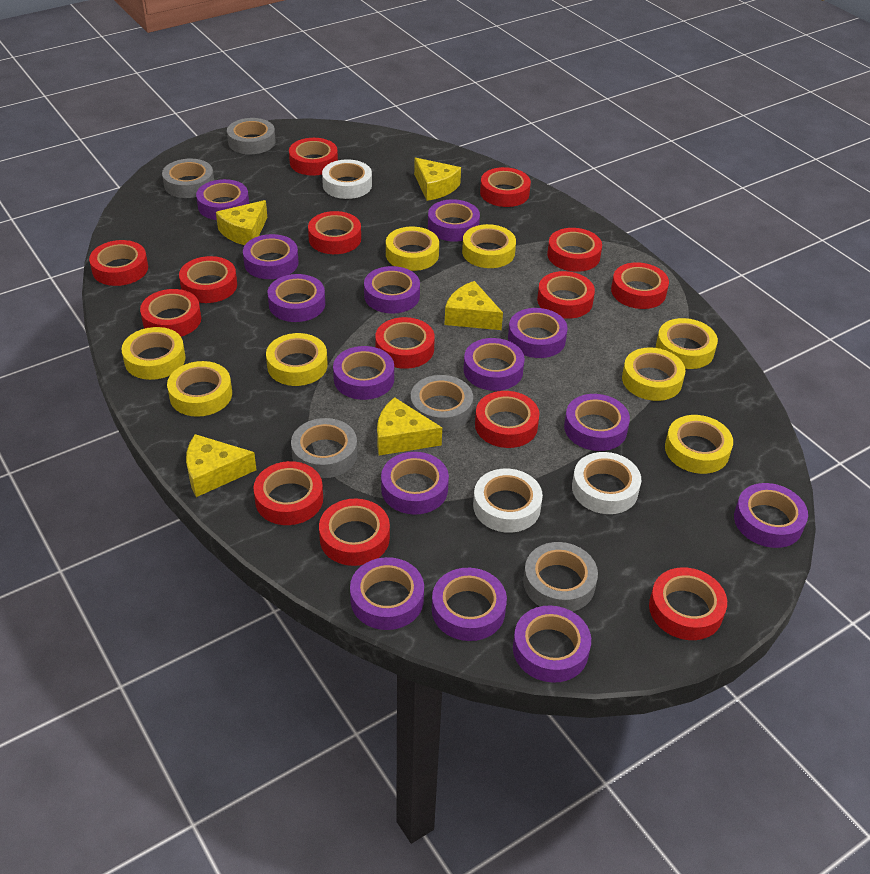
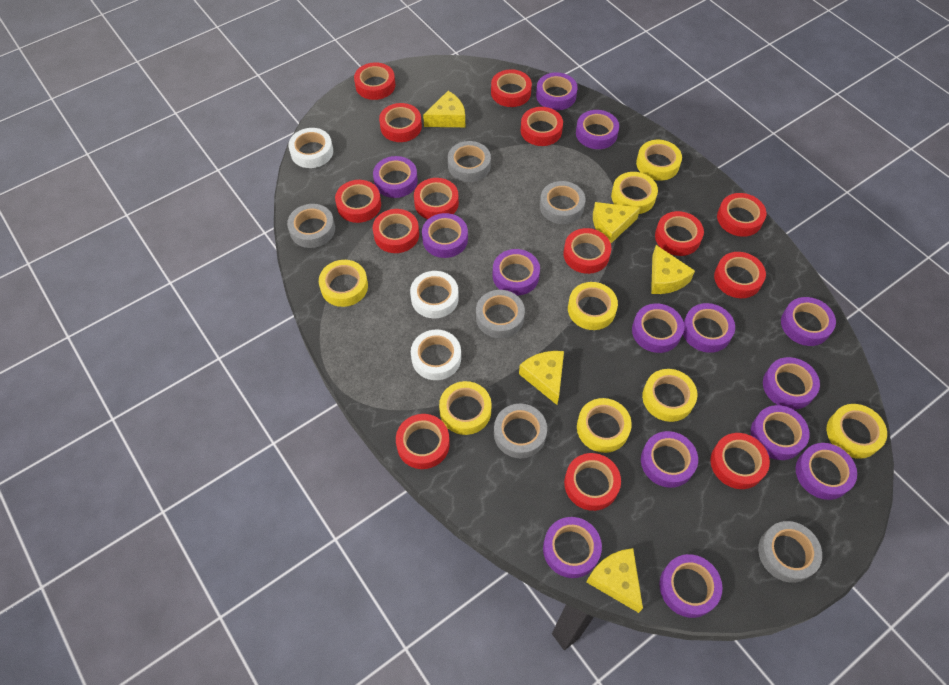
grey tape: 5 -> 6

